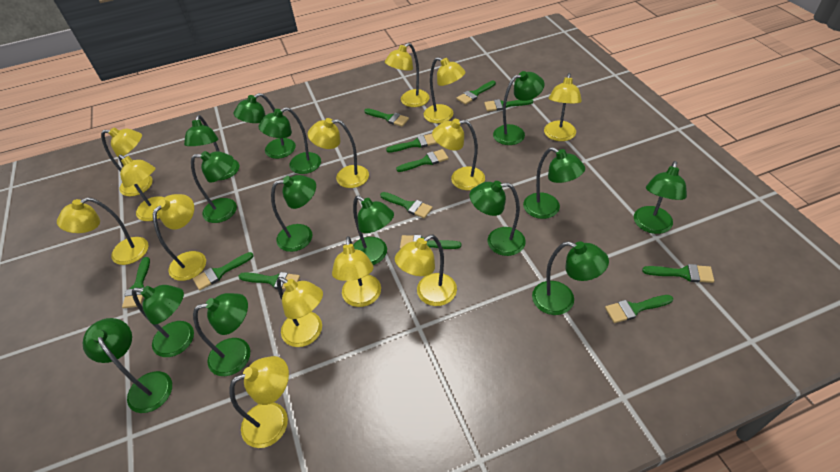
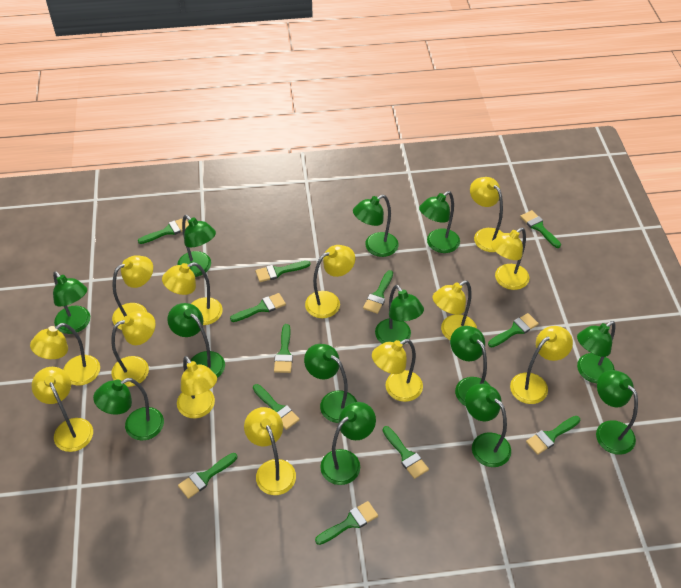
green lamp: 14 -> 13

